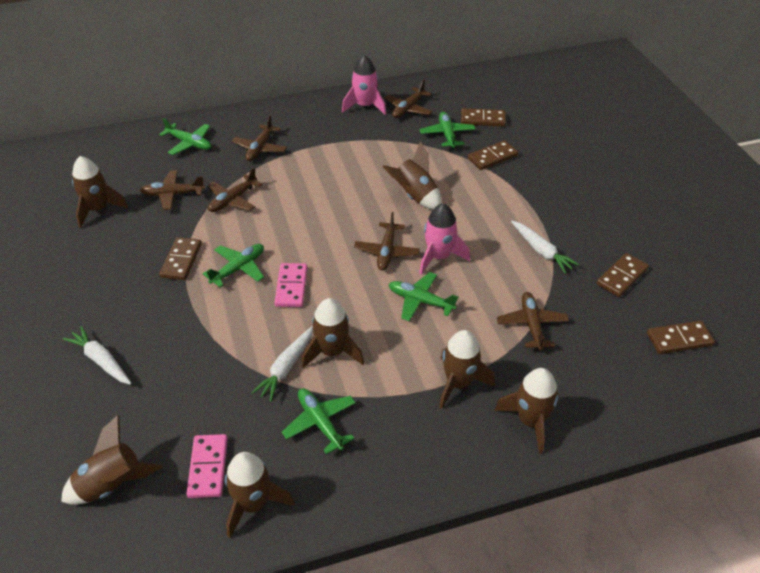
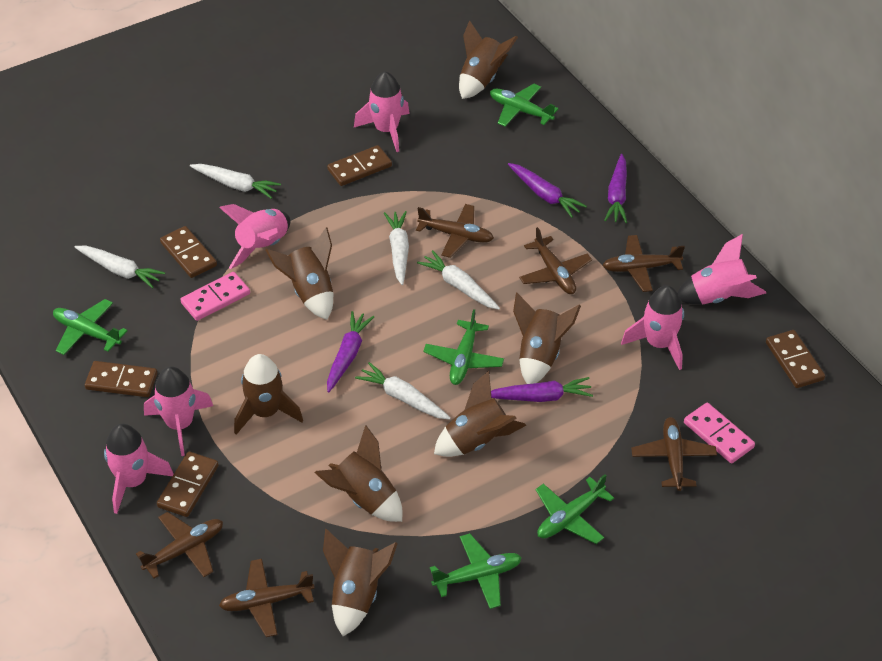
pink rocket: 2 -> 6
purple carrot: 0 -> 4
white carrot: 3 -> 5

